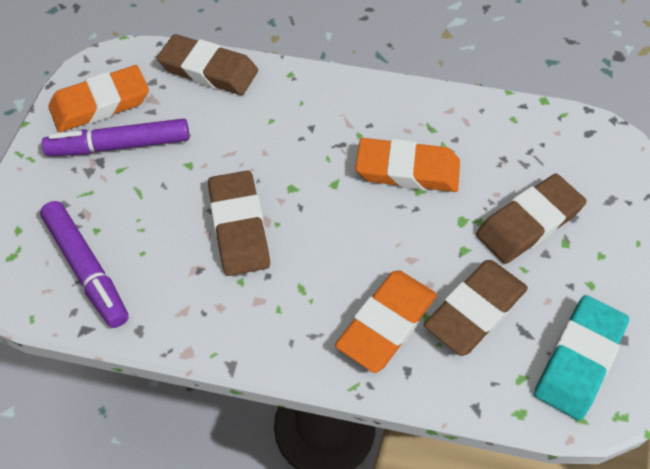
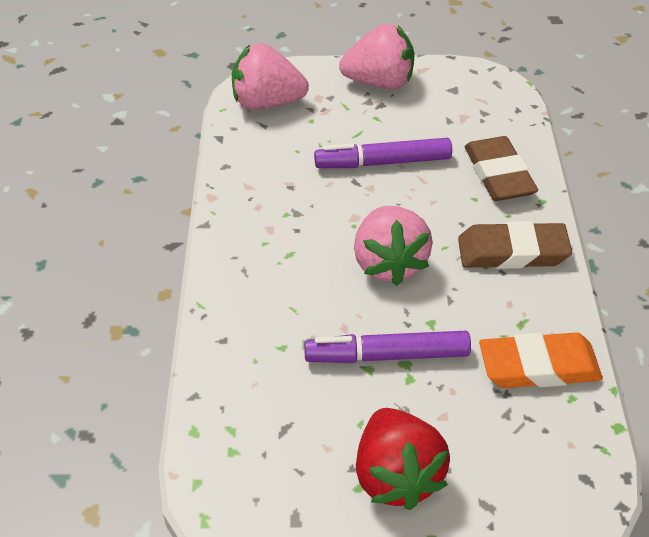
brown eraser: 4 -> 2
orange eraser: 3 -> 1
pink strawberry: 0 -> 3
red strawberry: 0 -> 1
turquoise eraser: 1 -> 0

